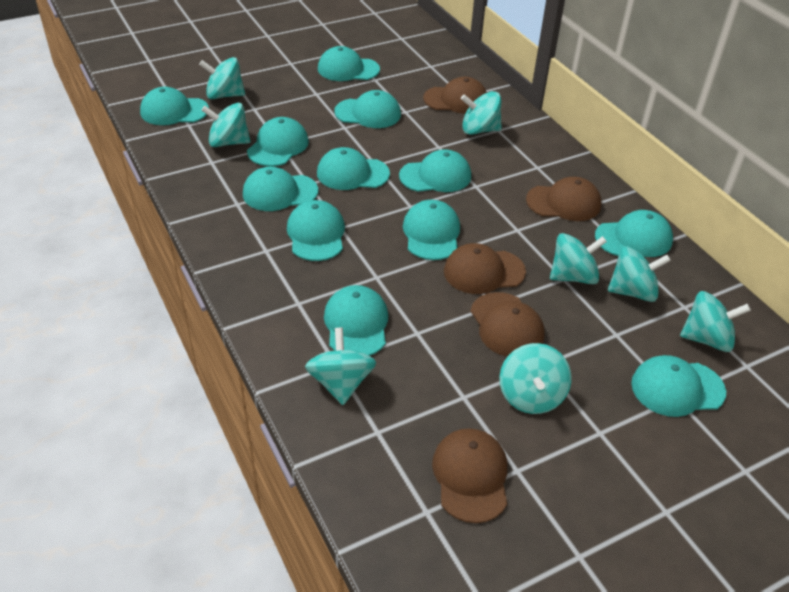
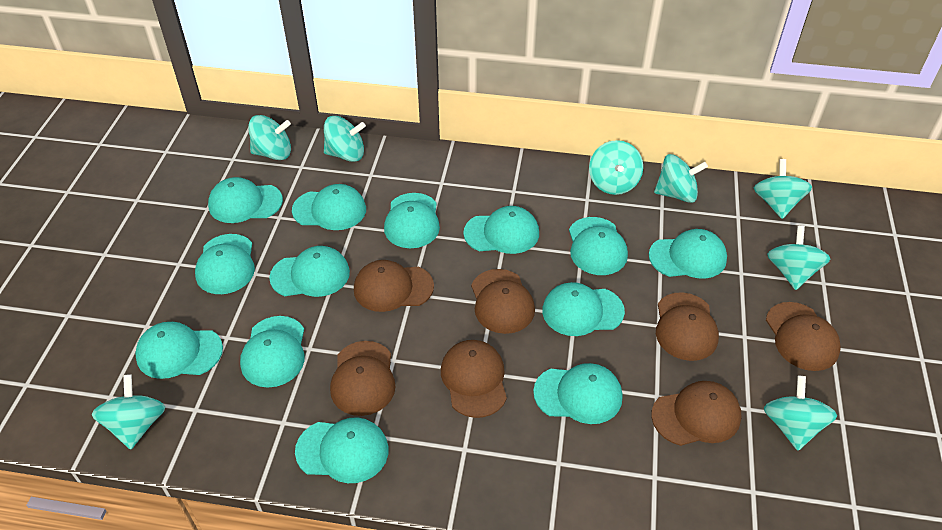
brown cap: 5 -> 7
turquoise cap: 12 -> 13

